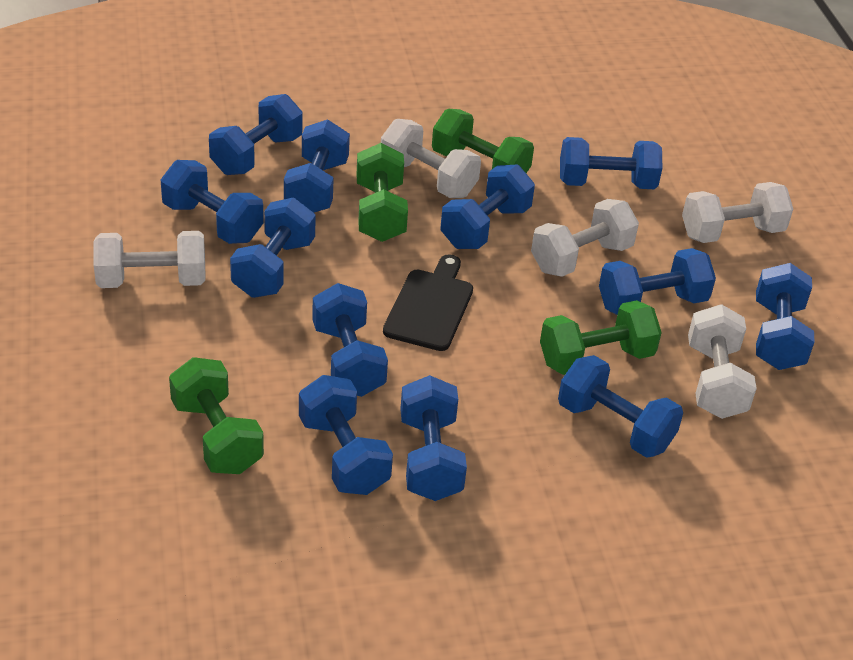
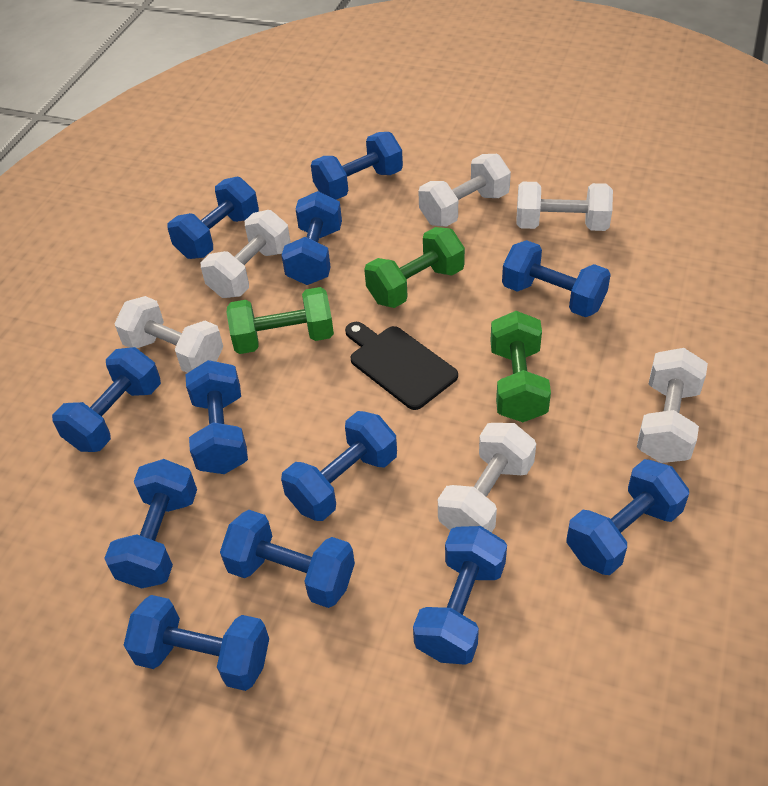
green dumbbell: 4 -> 3
white dumbbell: 5 -> 6

